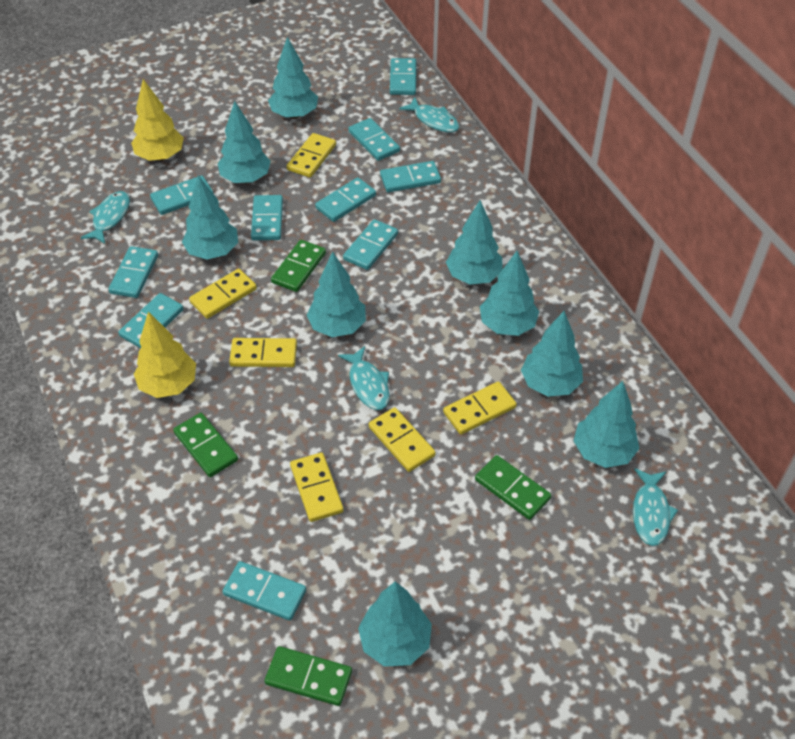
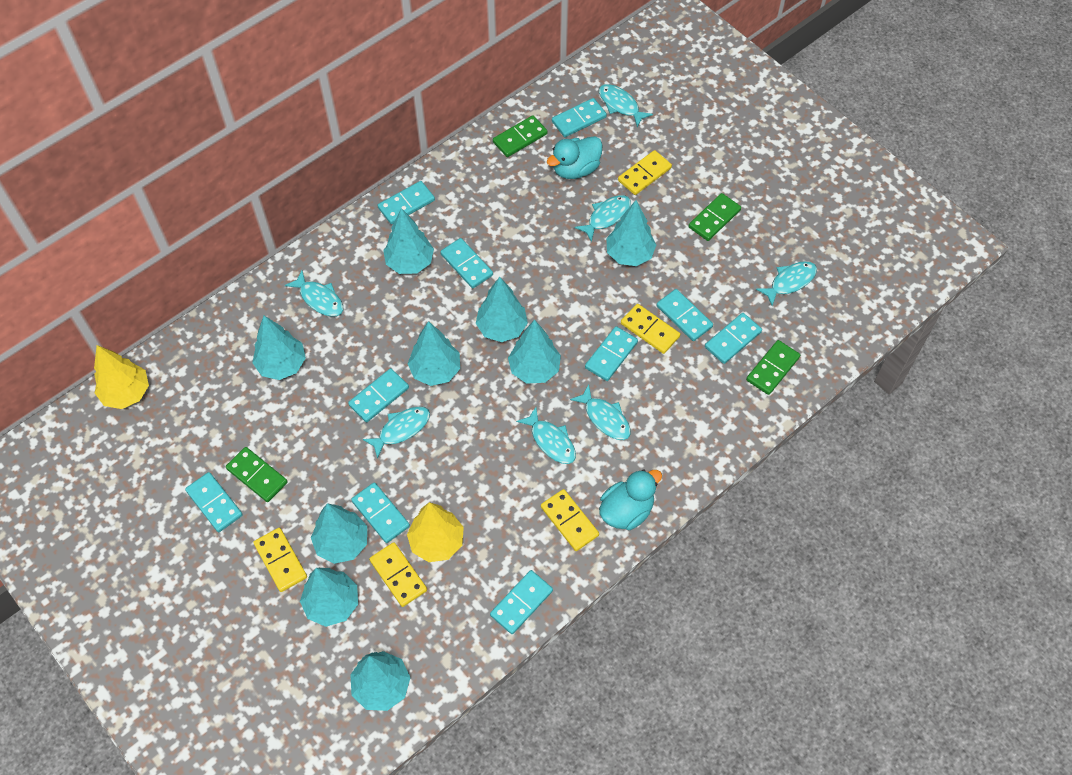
turquoise duck: 0 -> 2
turquoise fish: 4 -> 7
yellow domino: 6 -> 5

